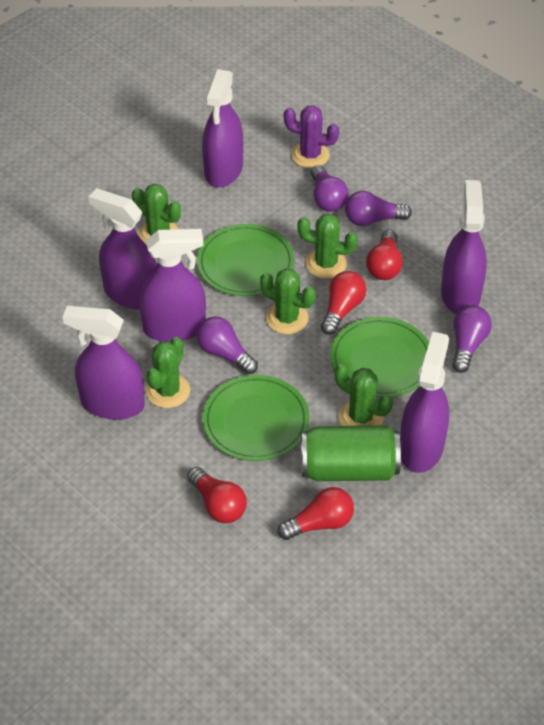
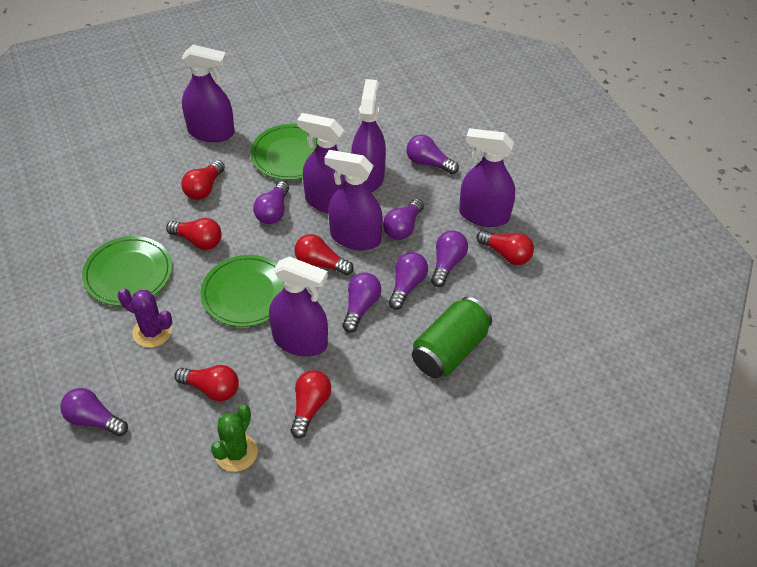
green cactus: 5 -> 1
purple light bulb: 4 -> 7
red light bulb: 4 -> 6

